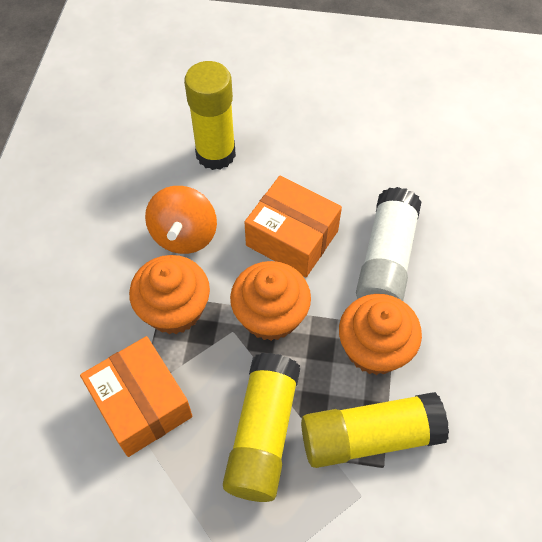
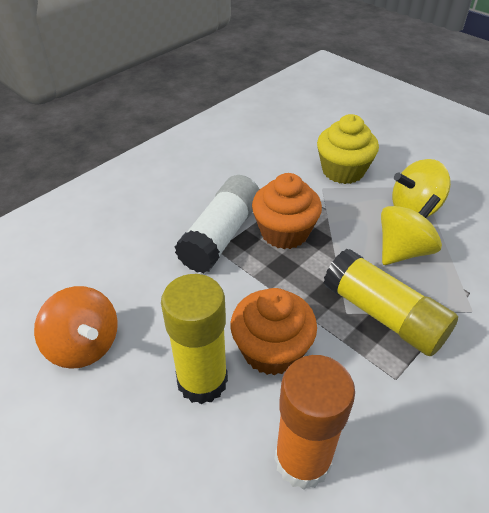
orange box: 2 -> 0
orange cupcake: 3 -> 2
orange glue stick: 0 -> 1
yellow cupcake: 0 -> 1
yellow glue stick: 3 -> 2
yellow spinning top: 0 -> 2

